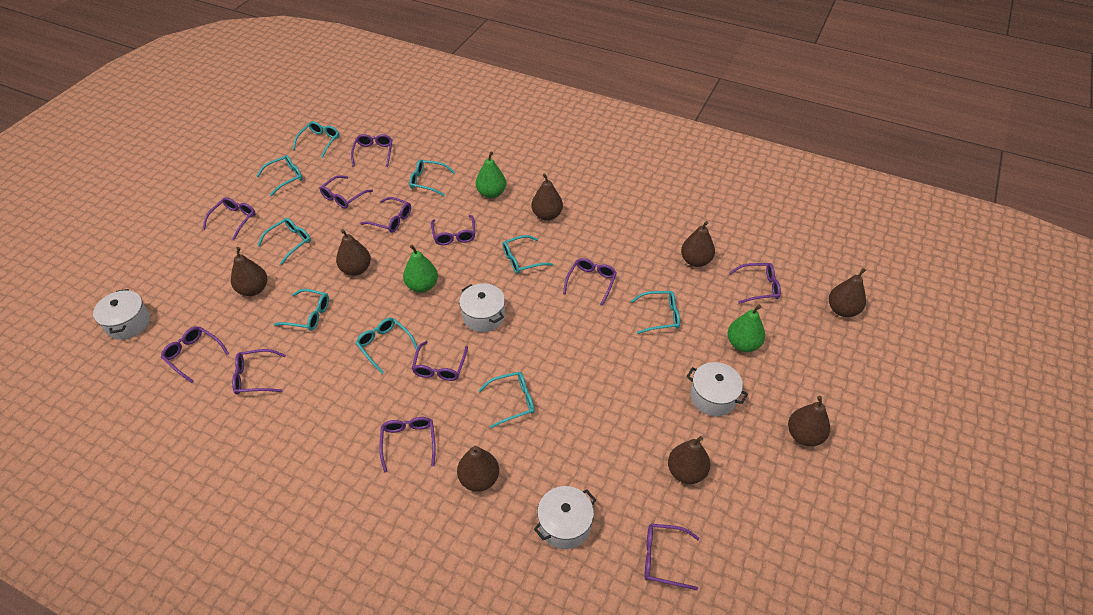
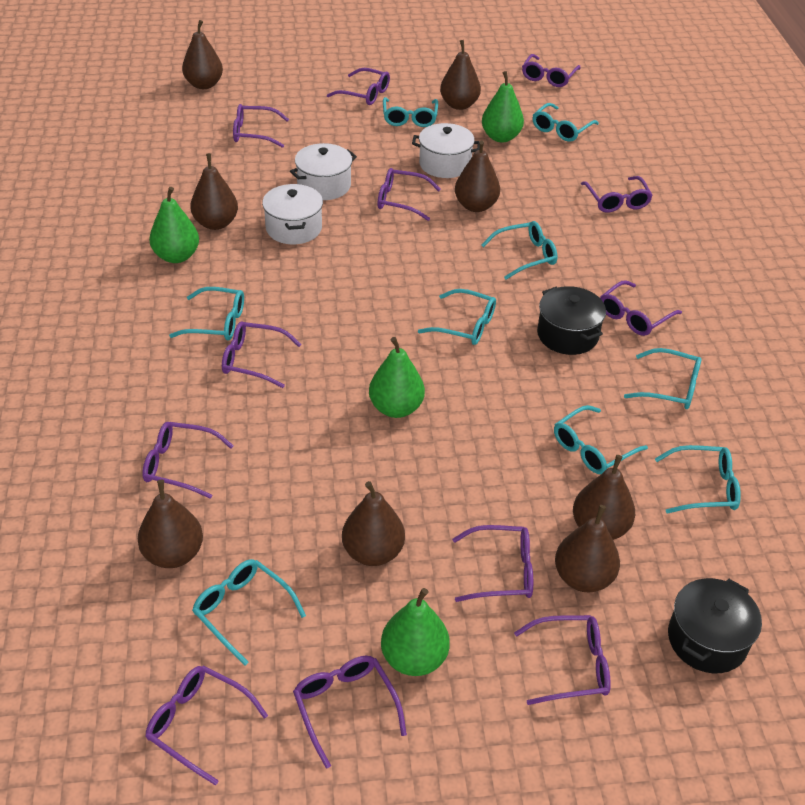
black pot: 0 -> 2
green pear: 3 -> 4
white pot: 4 -> 3

